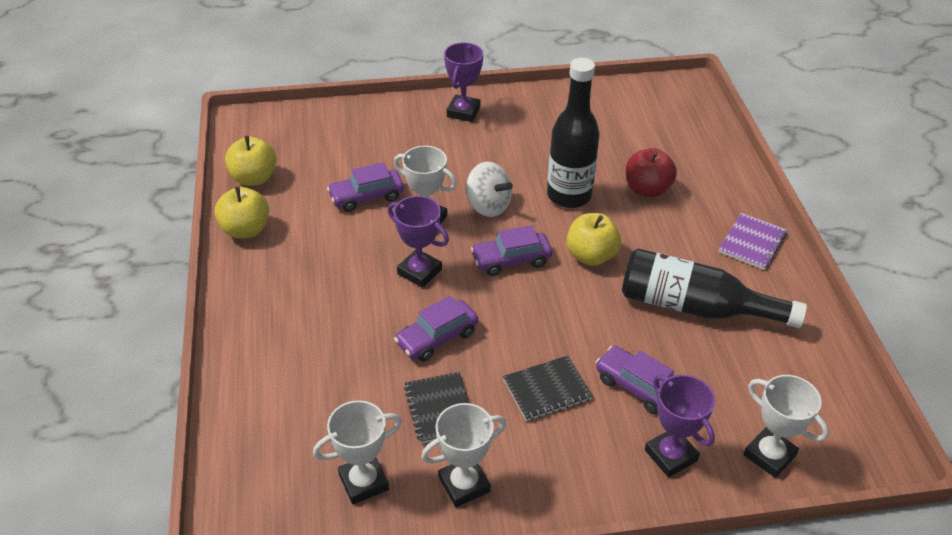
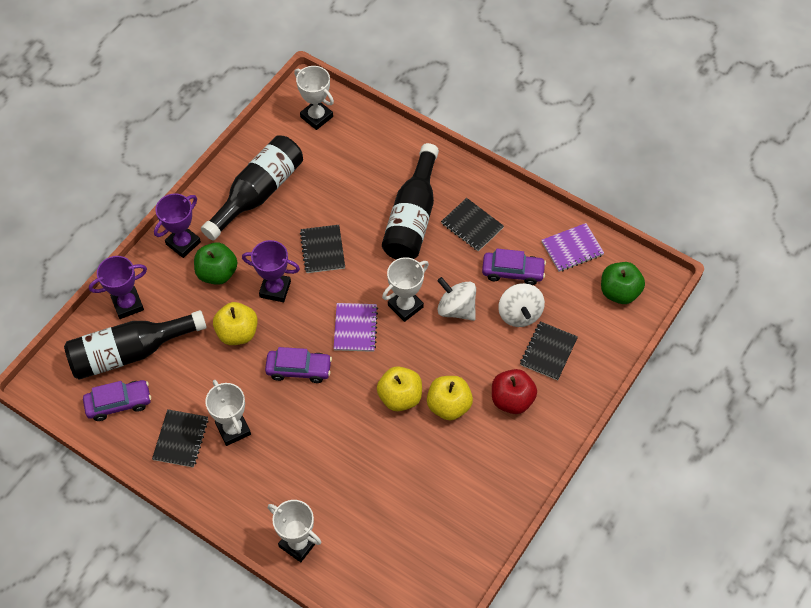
black bottle: 2 -> 3
black notebook: 2 -> 4
green apple: 0 -> 2
purple car: 4 -> 3
purple notebook: 1 -> 2
white spinning top: 1 -> 2

